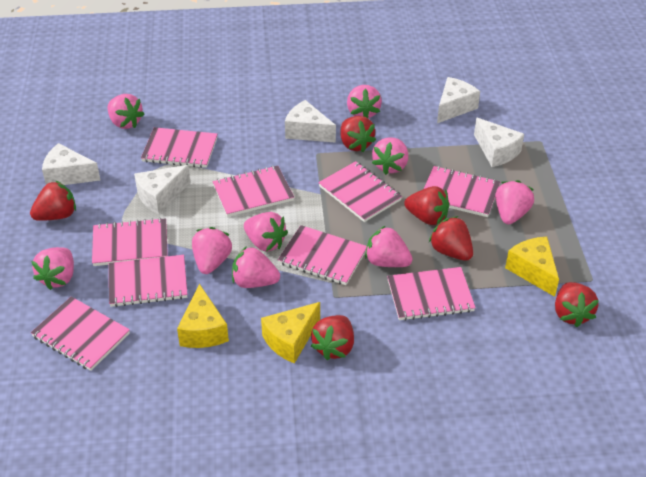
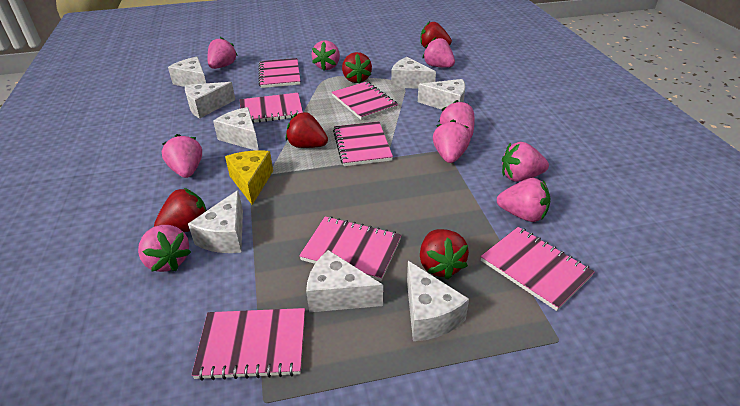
pink notebook: 9 -> 7
red strawberry: 6 -> 5
white cheese: 5 -> 8
yellow cheese: 3 -> 1

